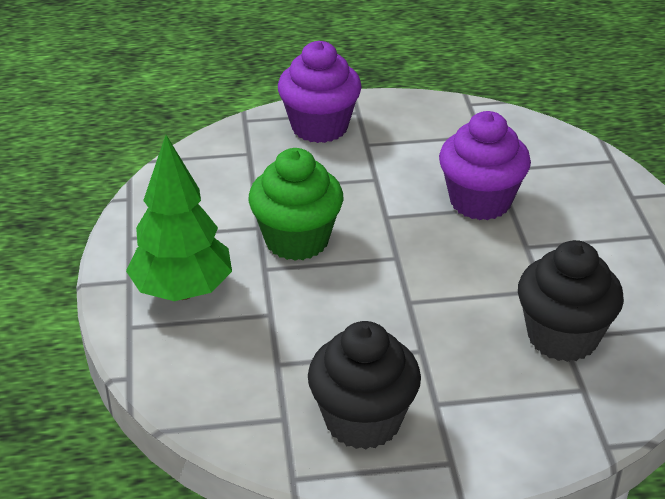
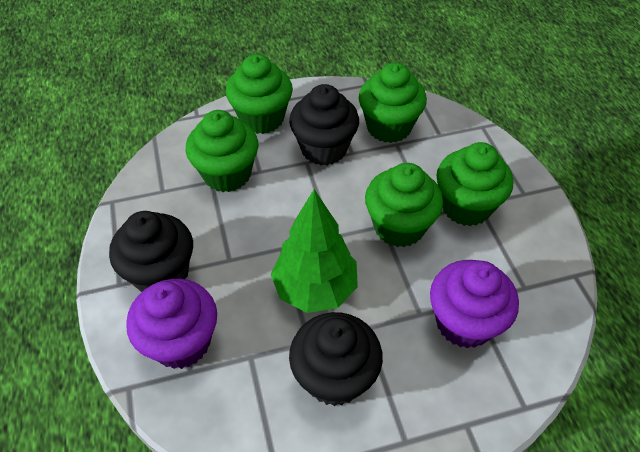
black cupcake: 2 -> 3
green cupcake: 1 -> 5

